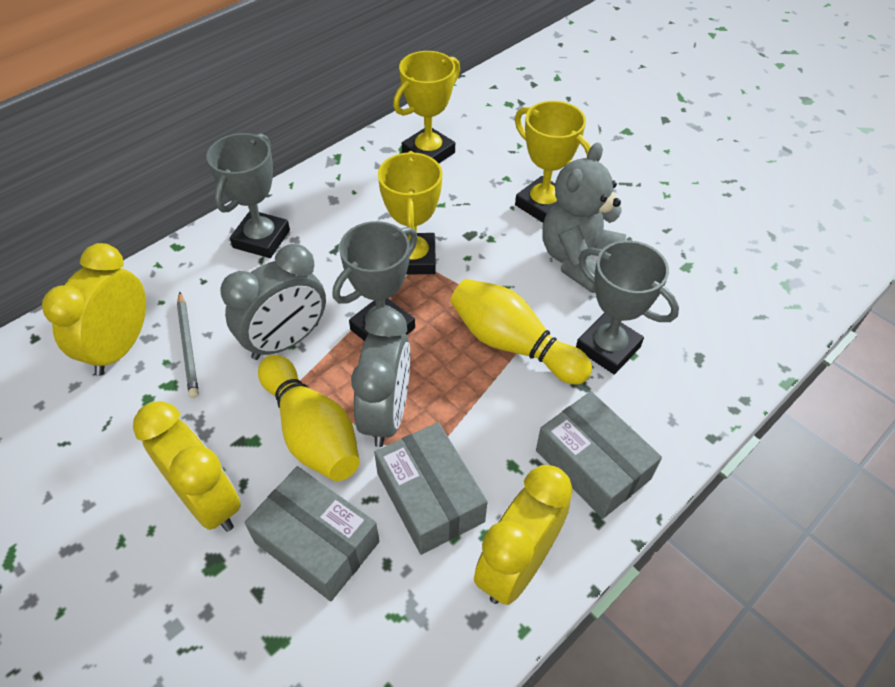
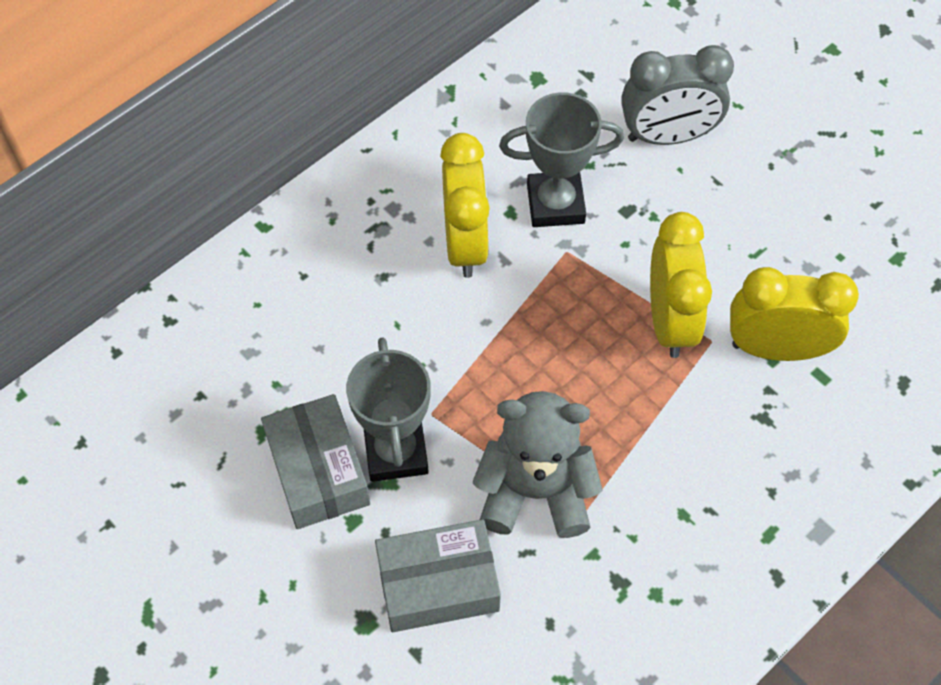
grey box: 3 -> 2
grey clock: 2 -> 1
grey pencil: 1 -> 0
grey trophy: 3 -> 2
yellow bowling pin: 2 -> 0
yellow trophy: 3 -> 0

